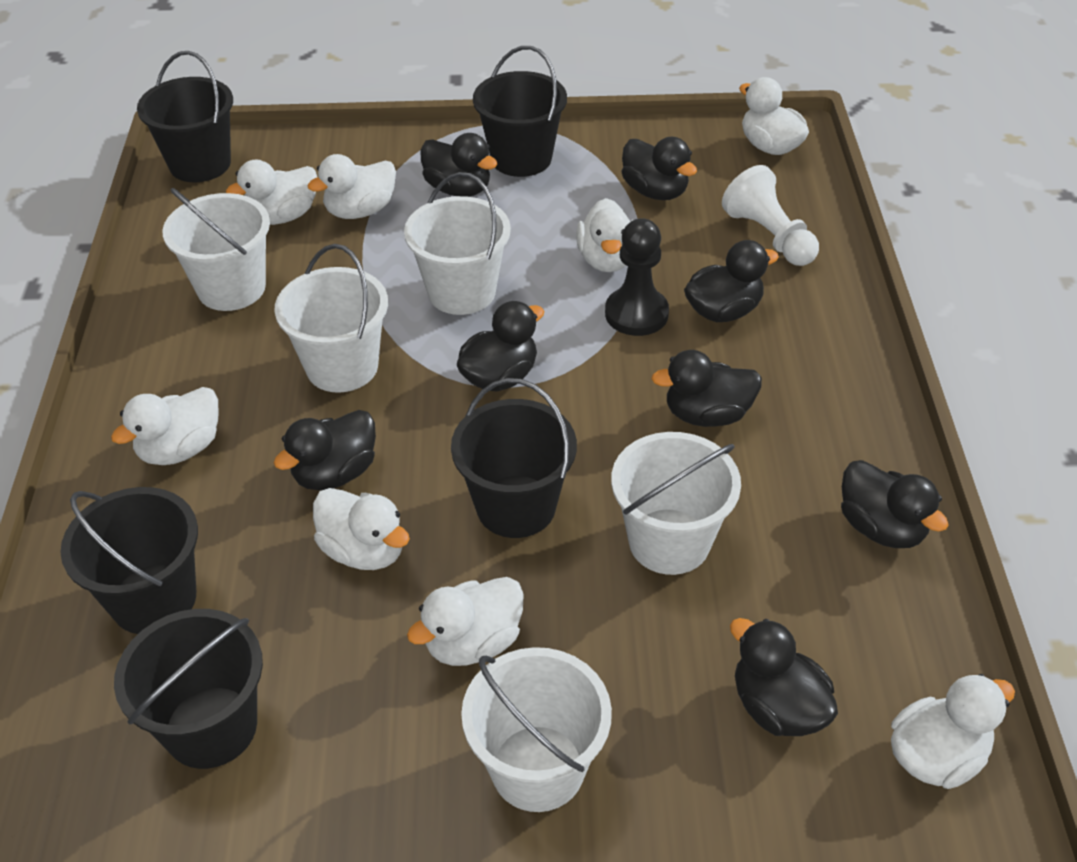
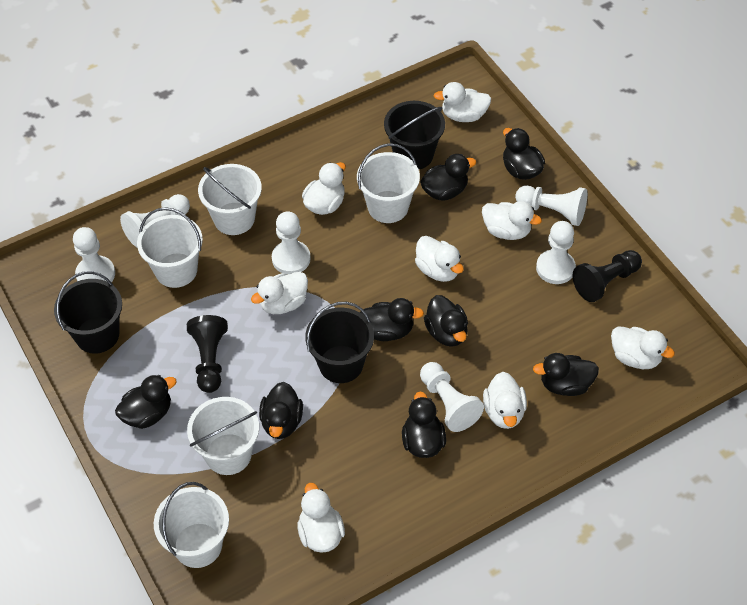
black bucket: 5 -> 3
black pawn: 1 -> 2
white pawn: 1 -> 6

